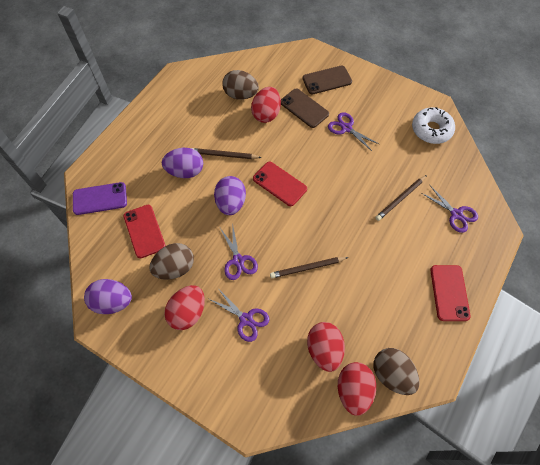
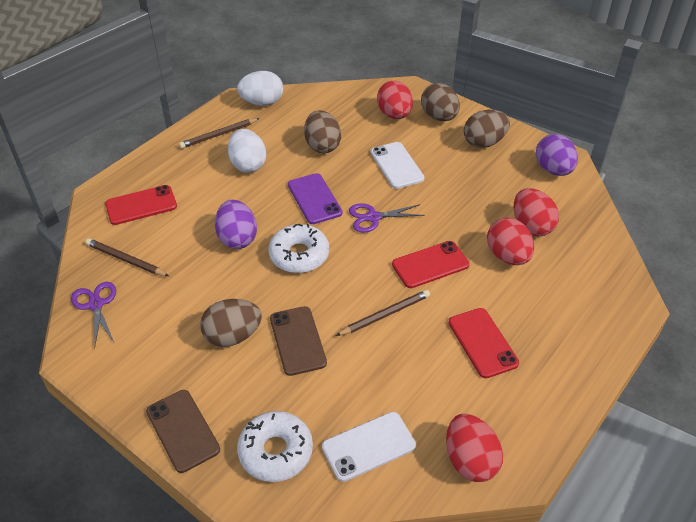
brown egg: 3 -> 4
purple egg: 3 -> 2
purple scissors: 4 -> 2
white donut: 1 -> 2
white egg: 0 -> 2
white phone: 0 -> 2

